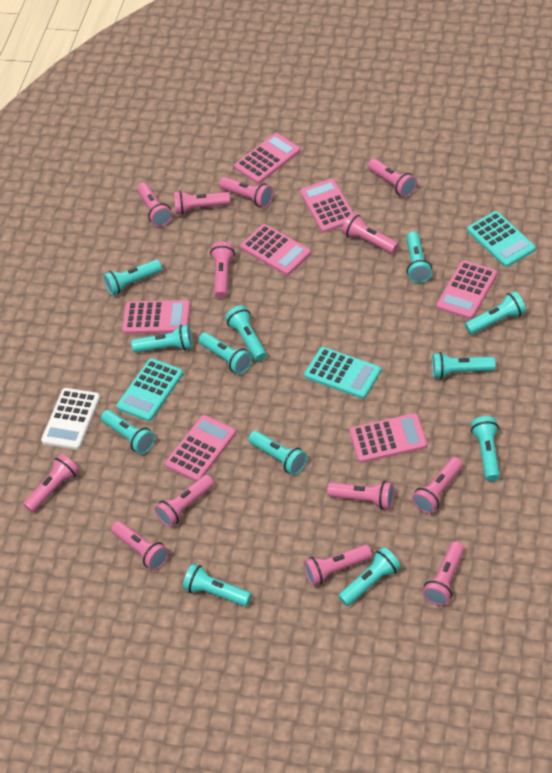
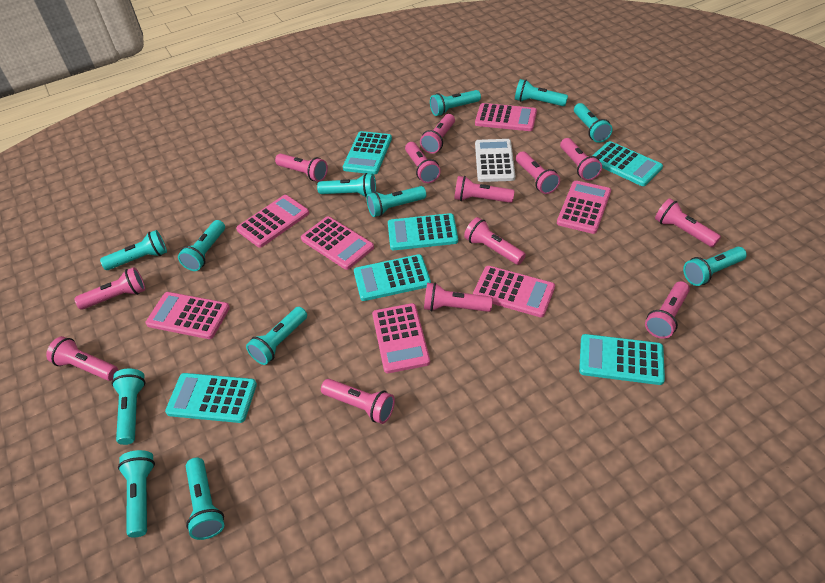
turquoise calculator: 3 -> 6

